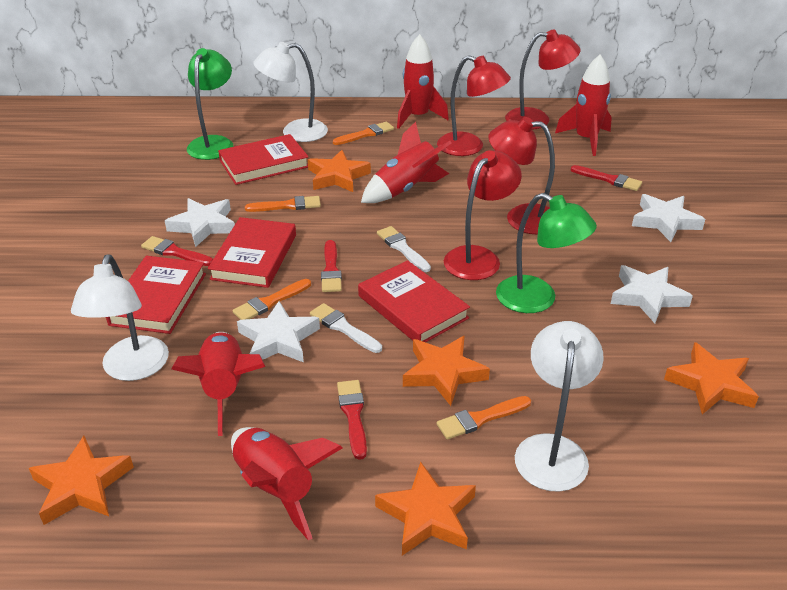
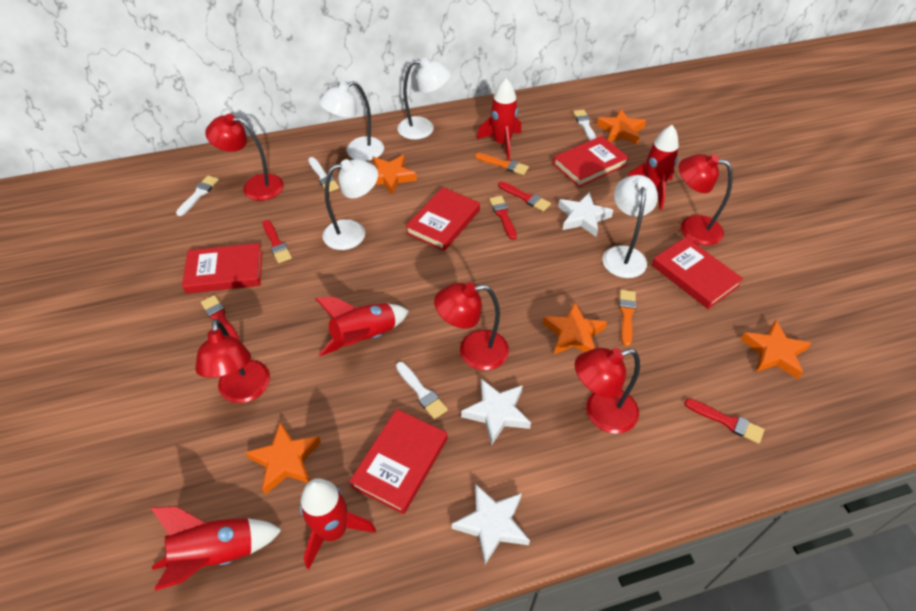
green lamp: 2 -> 0
orange brush: 4 -> 2
red book: 4 -> 5
red brush: 4 -> 5
red lamp: 4 -> 5
white brush: 2 -> 4
white lamp: 3 -> 4
white star: 4 -> 3

